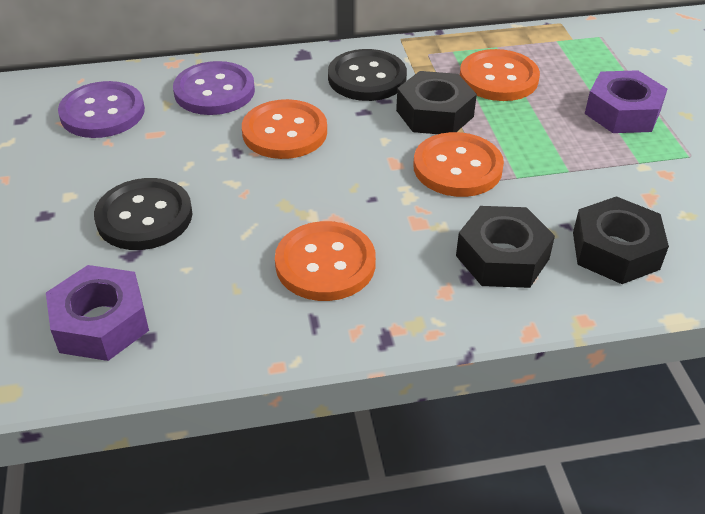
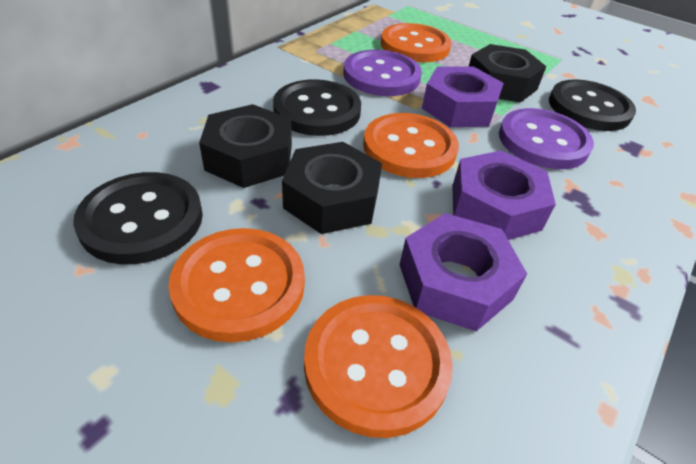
black button: 2 -> 3
purple nut: 2 -> 3

